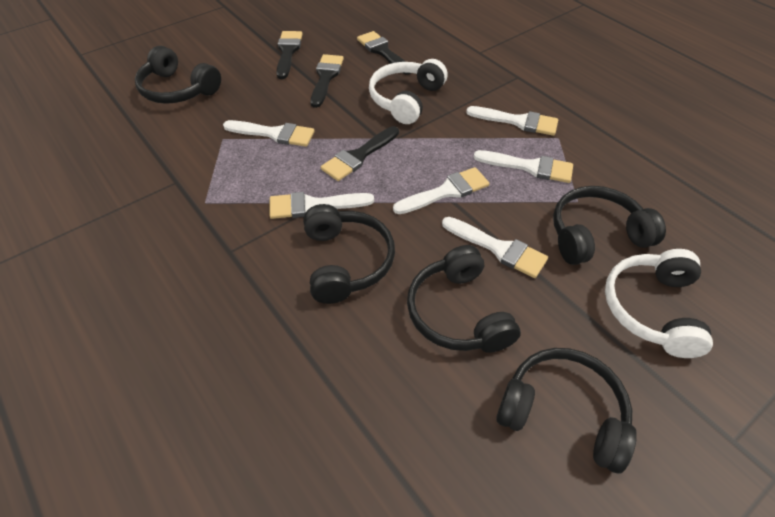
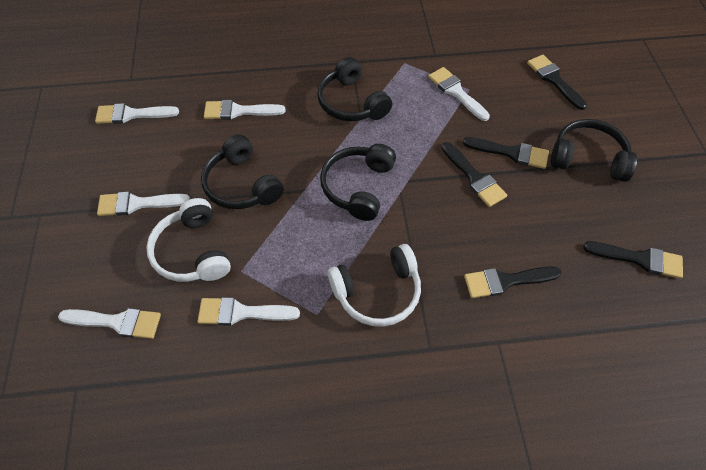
black brush: 4 -> 5
black headphones: 5 -> 4

